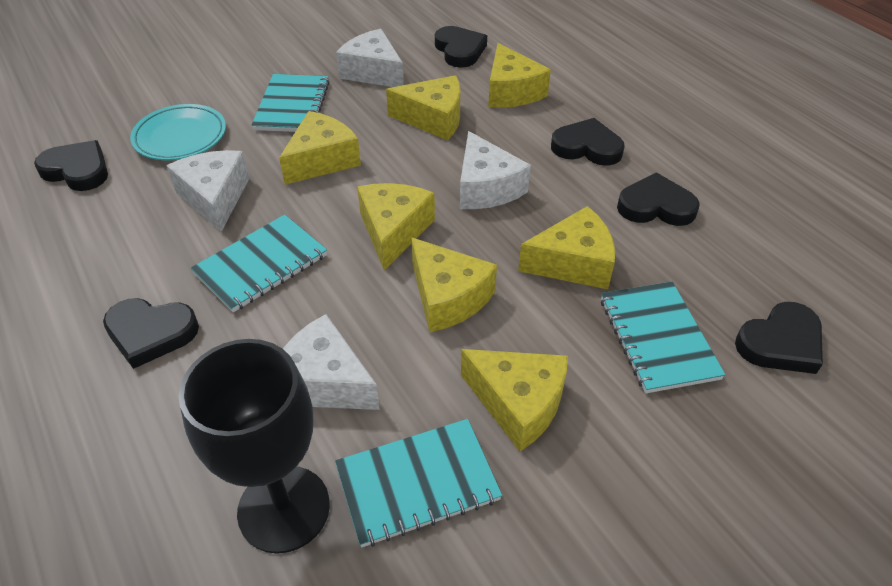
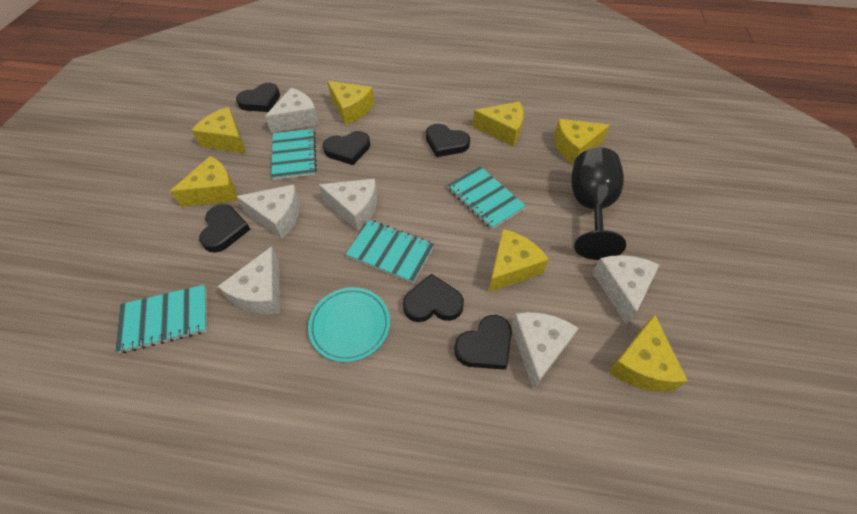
white cheese: 4 -> 6

